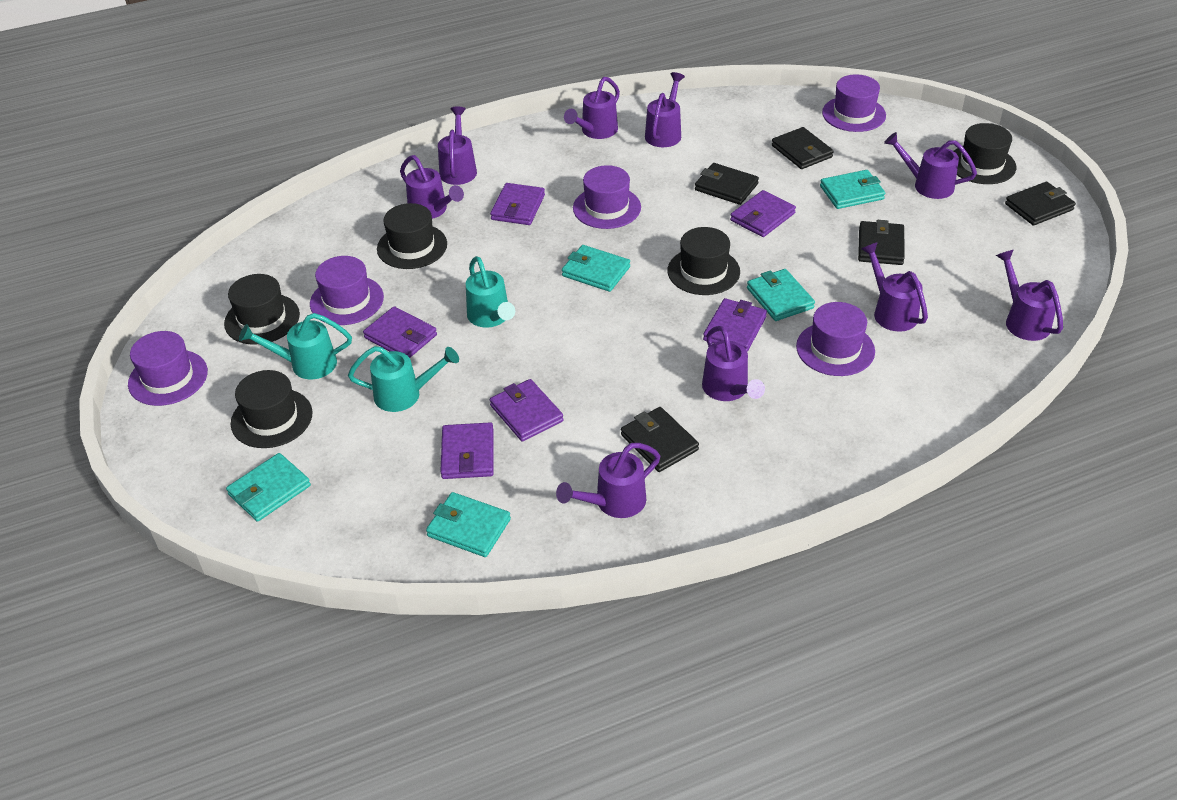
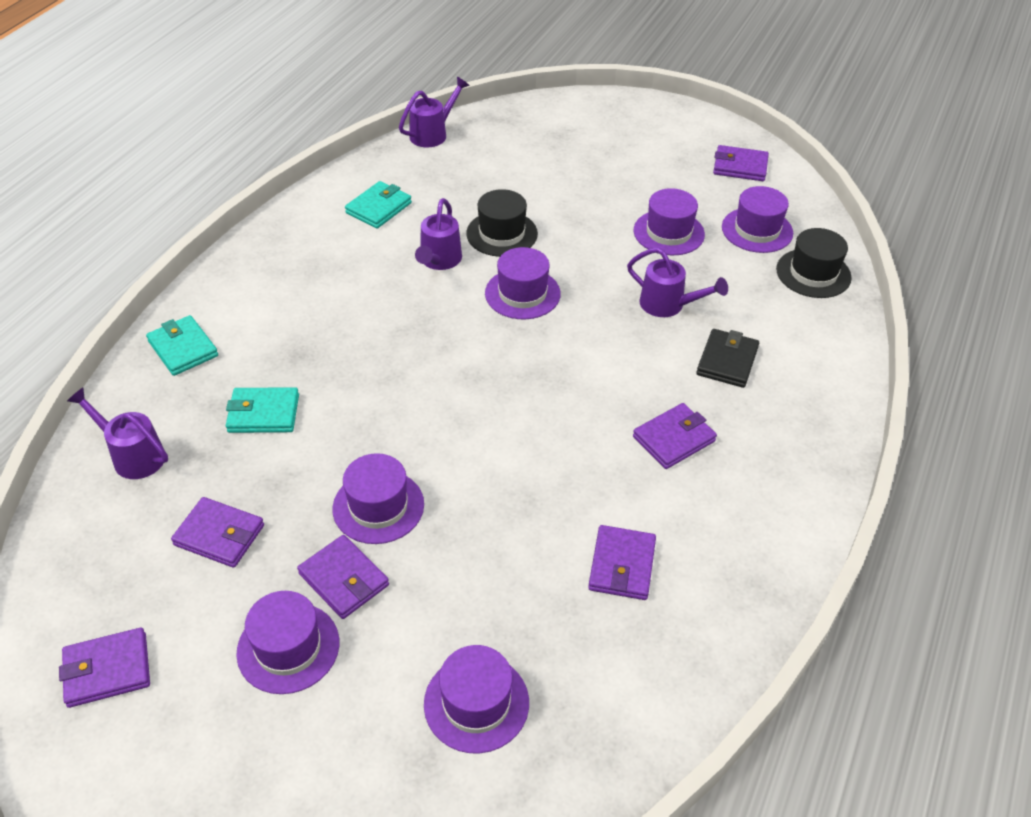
black hat: 5 -> 2
black wallet: 5 -> 1
purple hat: 5 -> 6
purple watering can: 9 -> 4
turquoise wallet: 5 -> 3
turquoise watering can: 3 -> 0

